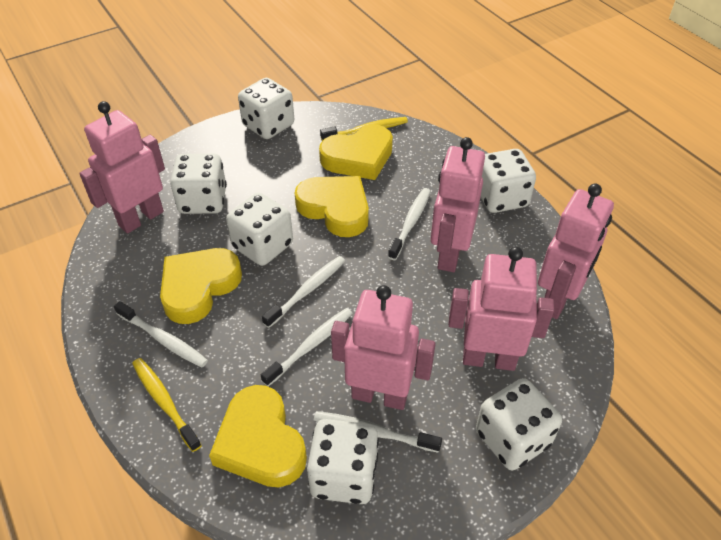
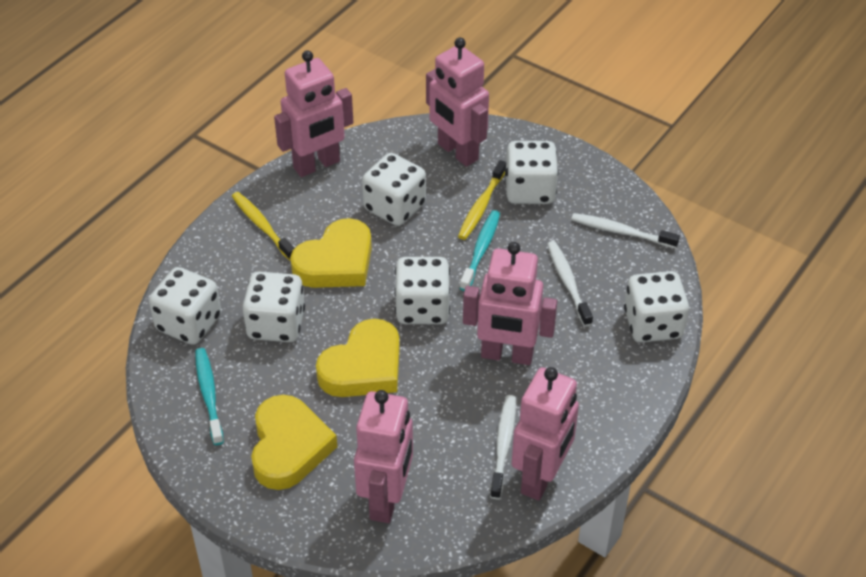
turquoise toothbrush: 0 -> 2
white toothbrush: 5 -> 3
yellow heart: 4 -> 3

